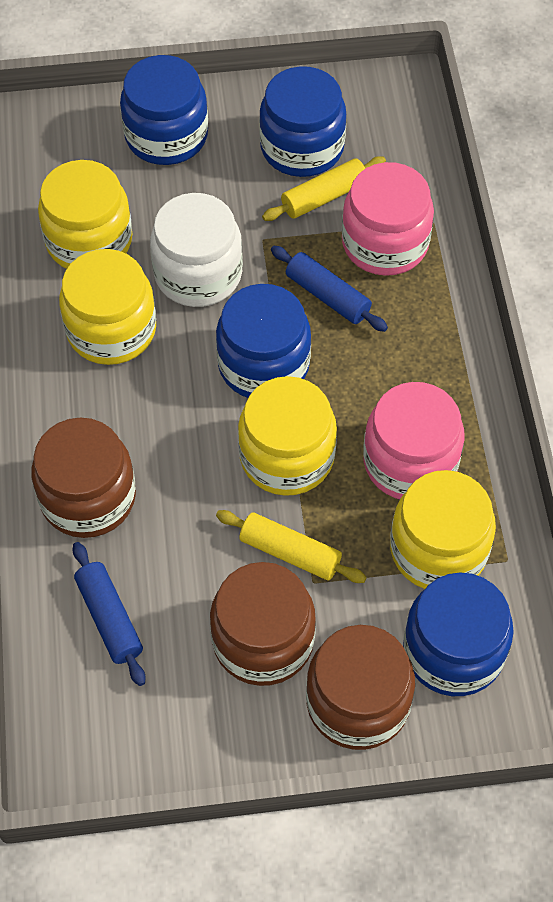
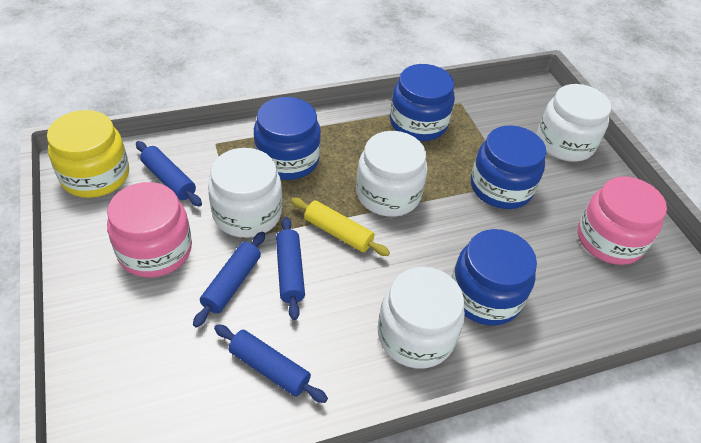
blue rolling pin: 2 -> 4
brown jar: 3 -> 0
white jar: 1 -> 4
yellow jar: 4 -> 1
yellow rolling pin: 2 -> 1

